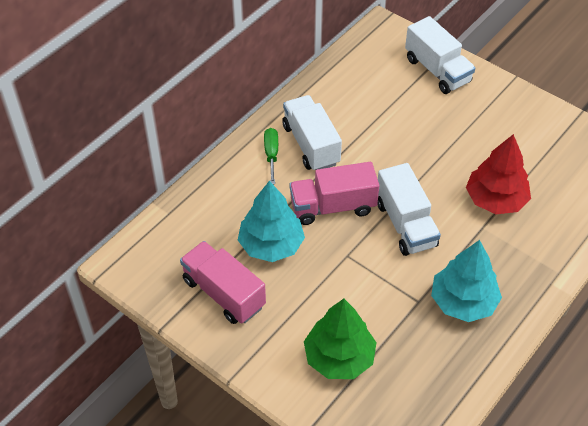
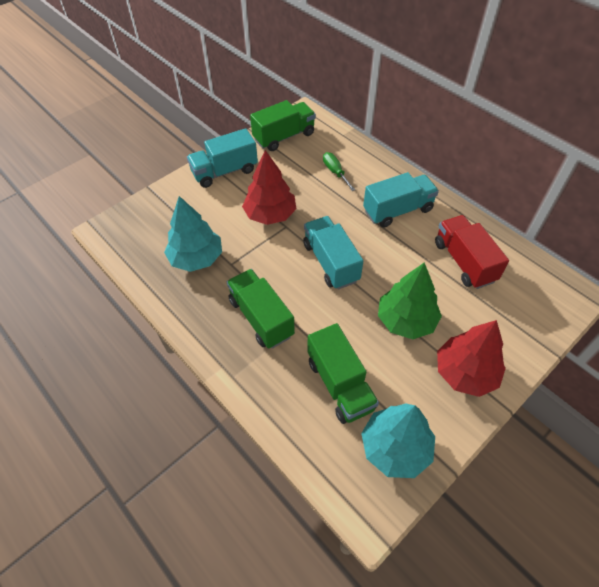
green truck: 0 -> 3
pink truck: 2 -> 0
red tree: 1 -> 2
red truck: 0 -> 1
turquoise truck: 0 -> 3
white truck: 3 -> 0

